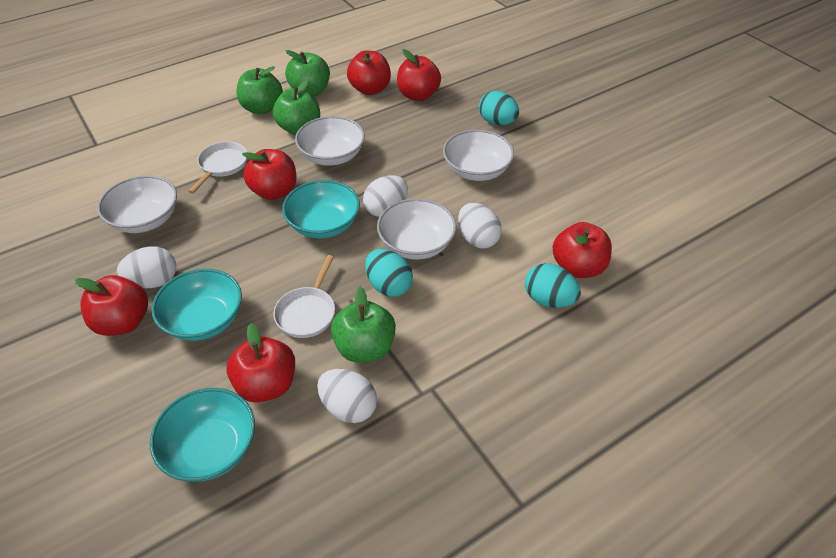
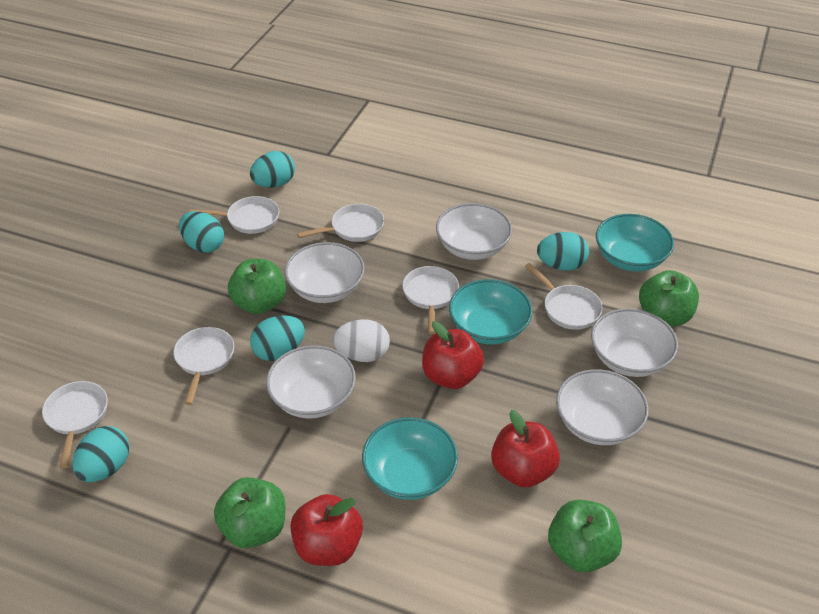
red apple: 6 -> 3
turquoise egg: 3 -> 5
white bowl: 4 -> 5
white egg: 4 -> 1
white pan: 2 -> 6

